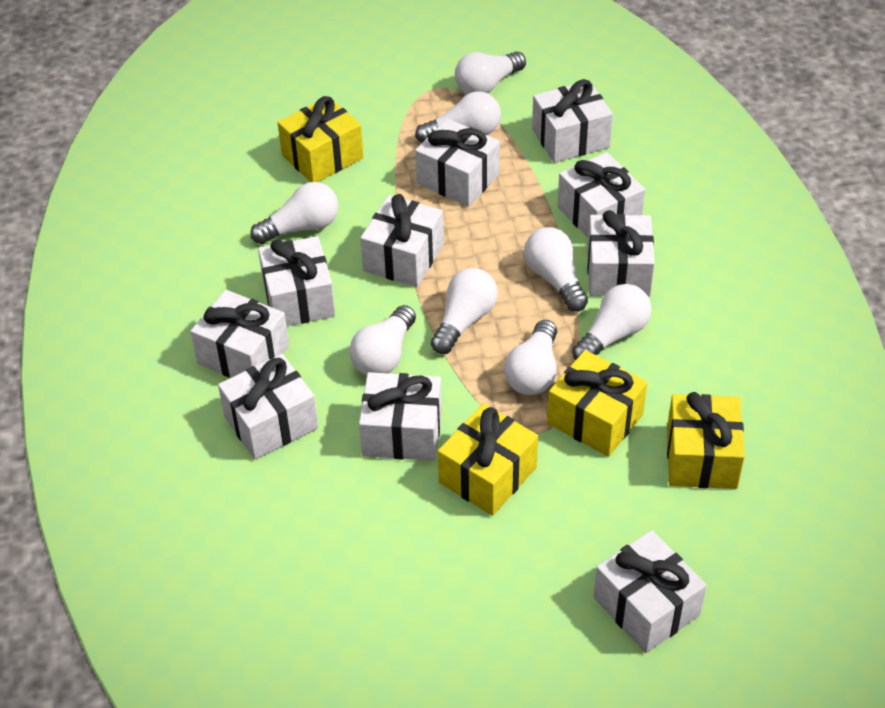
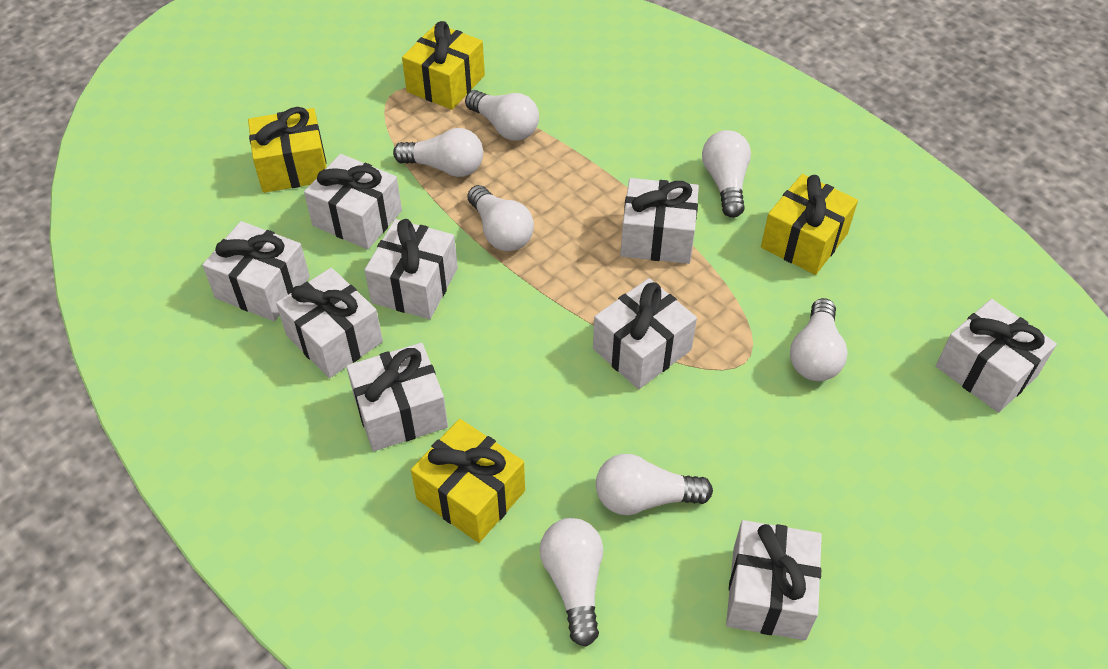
white gift: 10 -> 9
white light bulb: 8 -> 7

